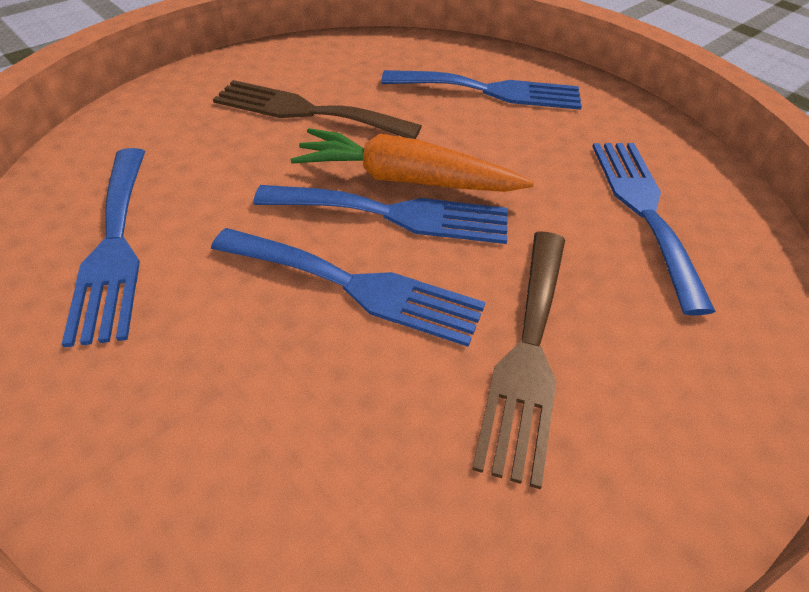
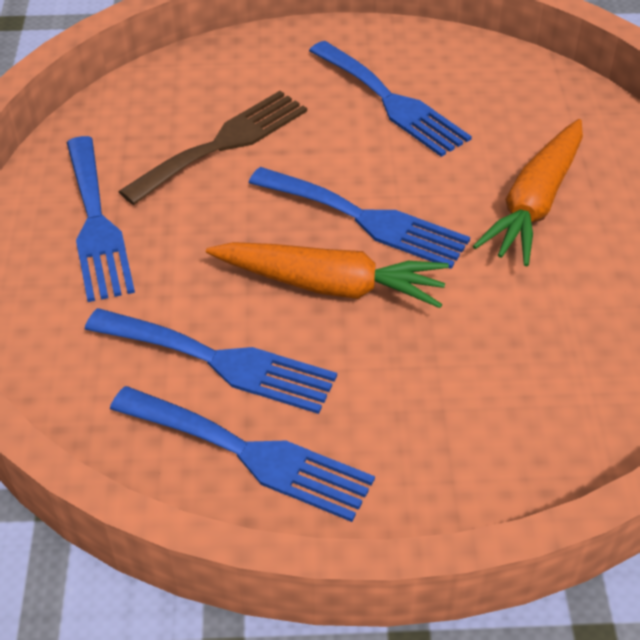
brown fork: 2 -> 1
orange carrot: 1 -> 2

